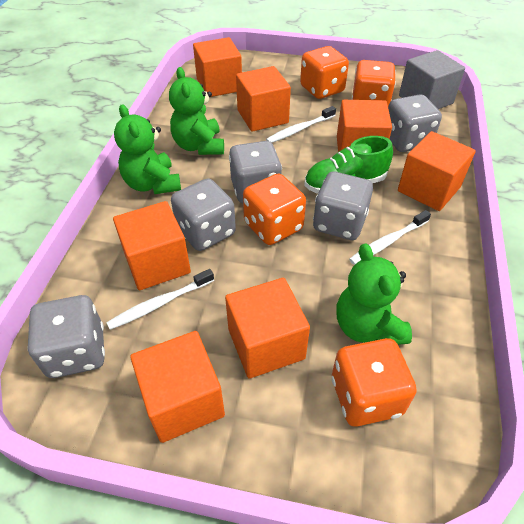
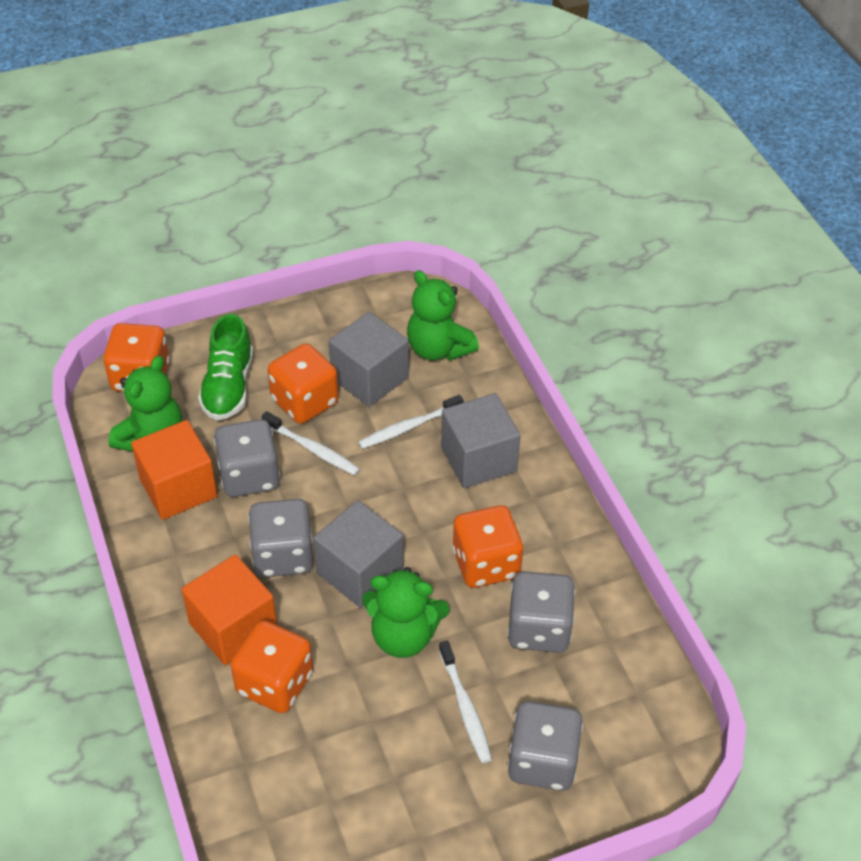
grey cube: 1 -> 3
grey dice: 5 -> 4
orange cube: 7 -> 2

